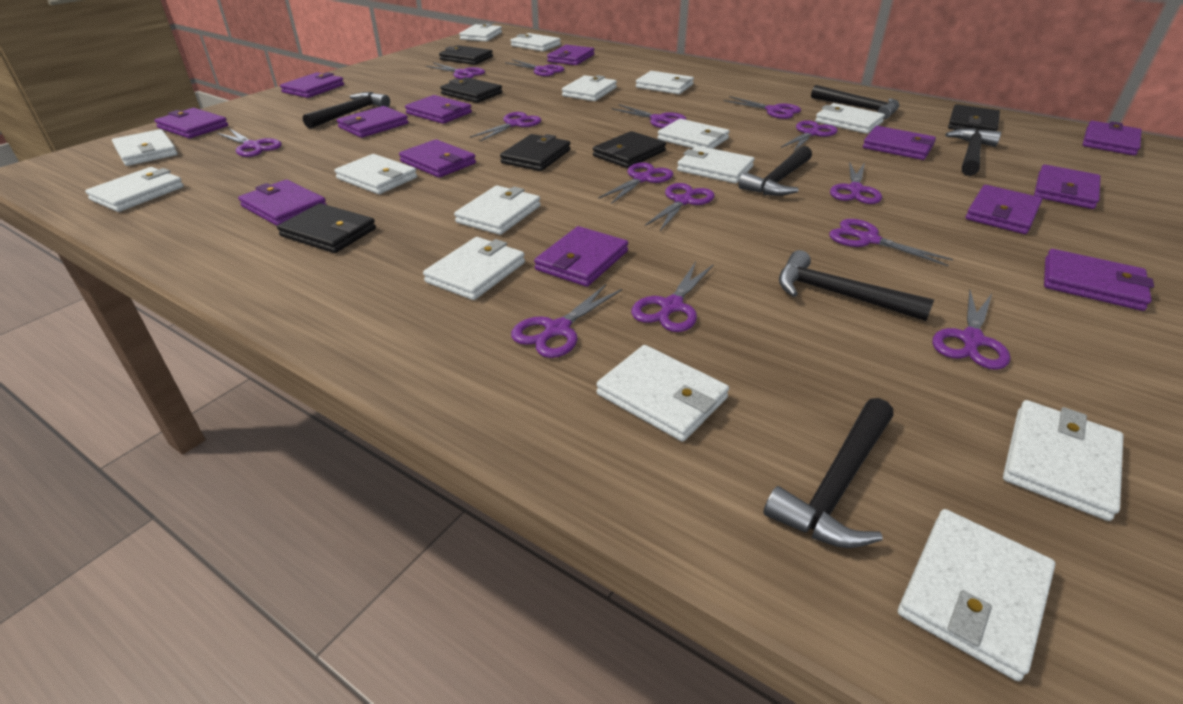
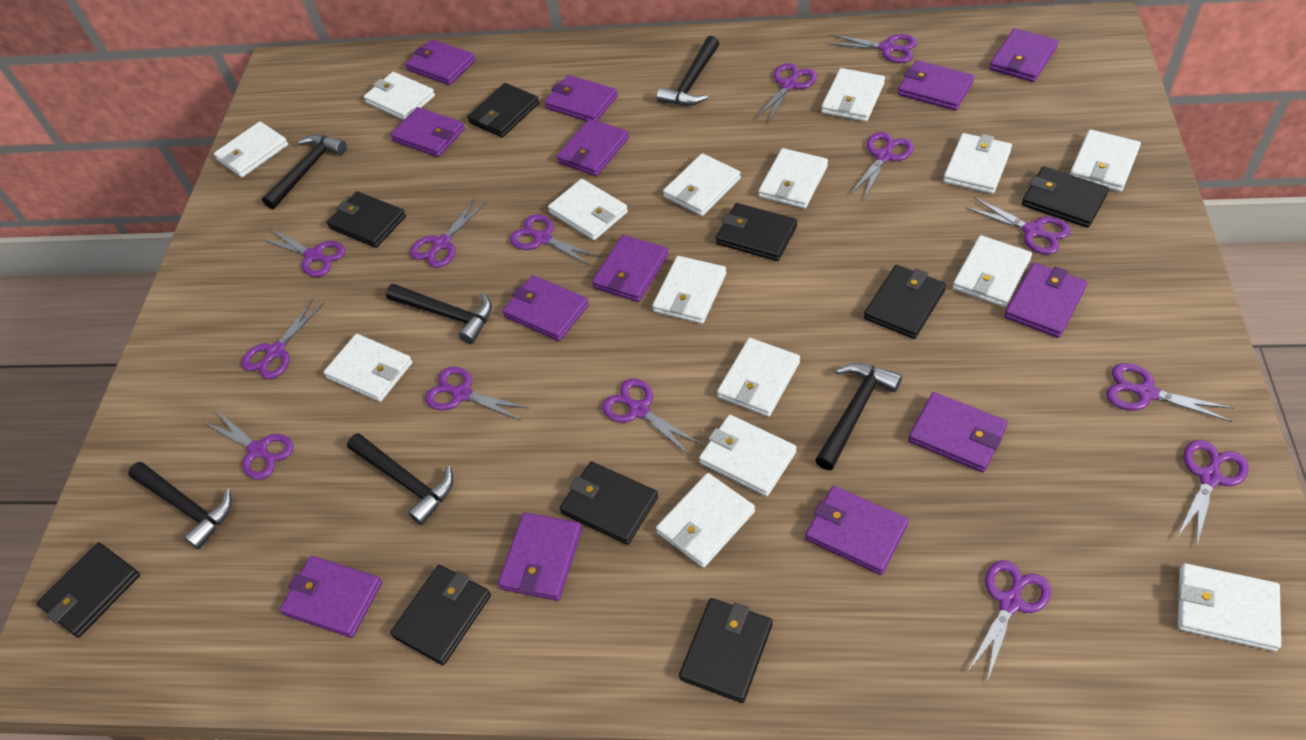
black wallet: 6 -> 9

